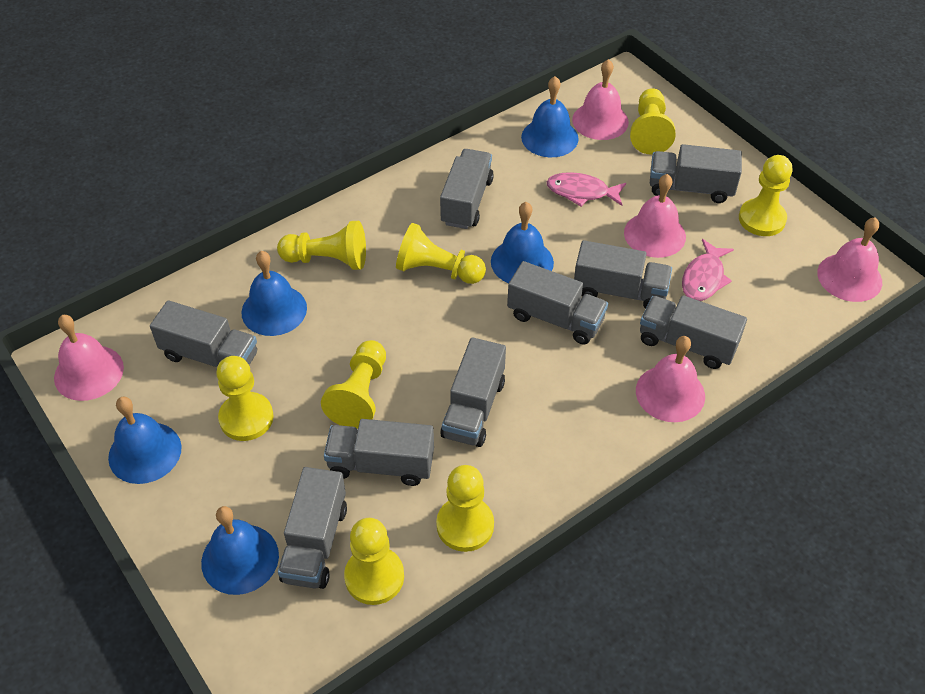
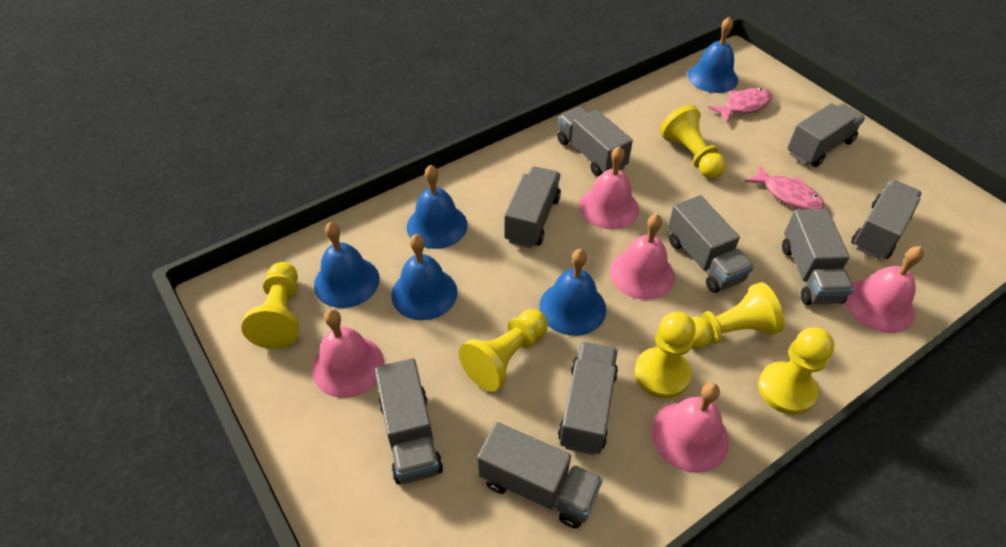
yellow pawn: 8 -> 6

